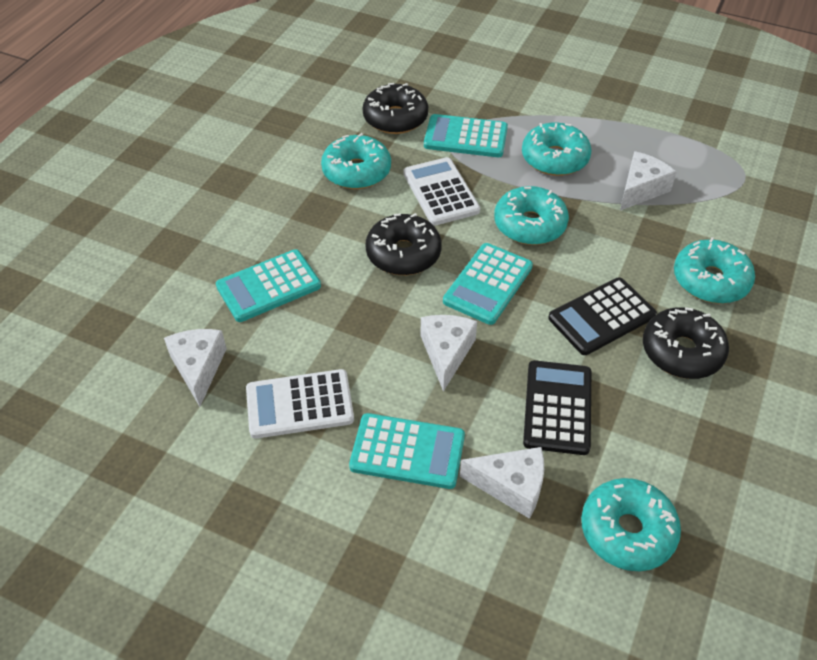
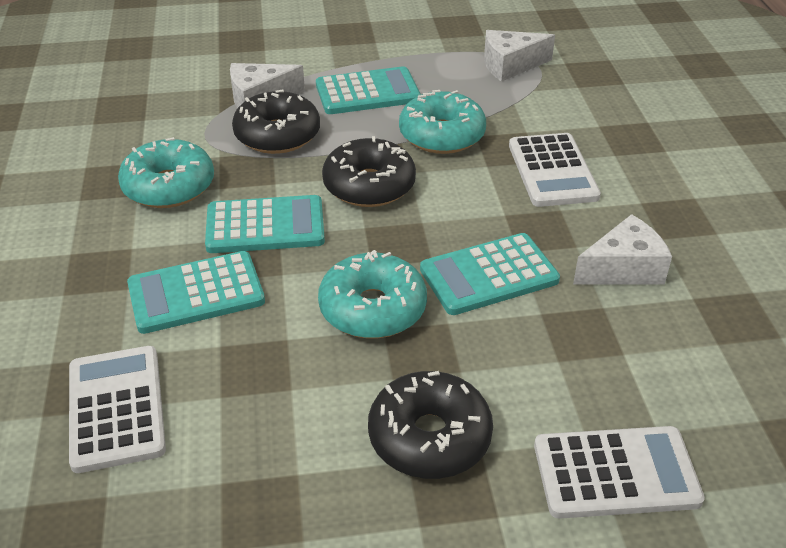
black calculator: 2 -> 0
turquoise donut: 5 -> 3
white calculator: 2 -> 3
white cheese: 4 -> 3

